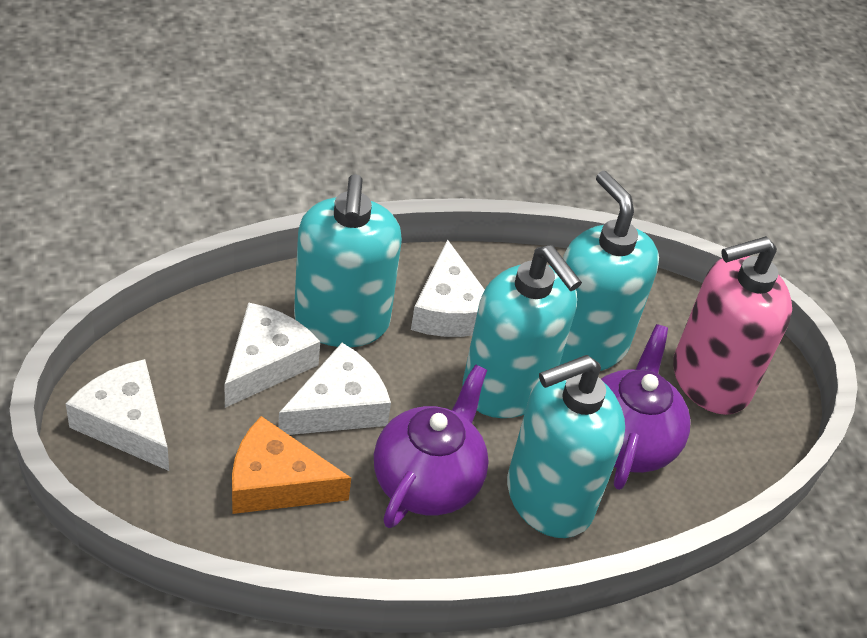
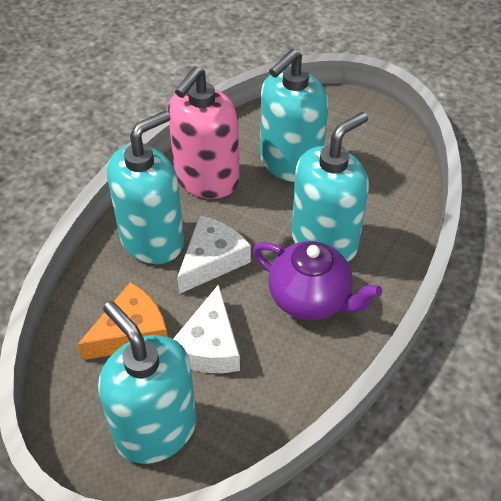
purple teapot: 2 -> 1
white cheese: 4 -> 2

